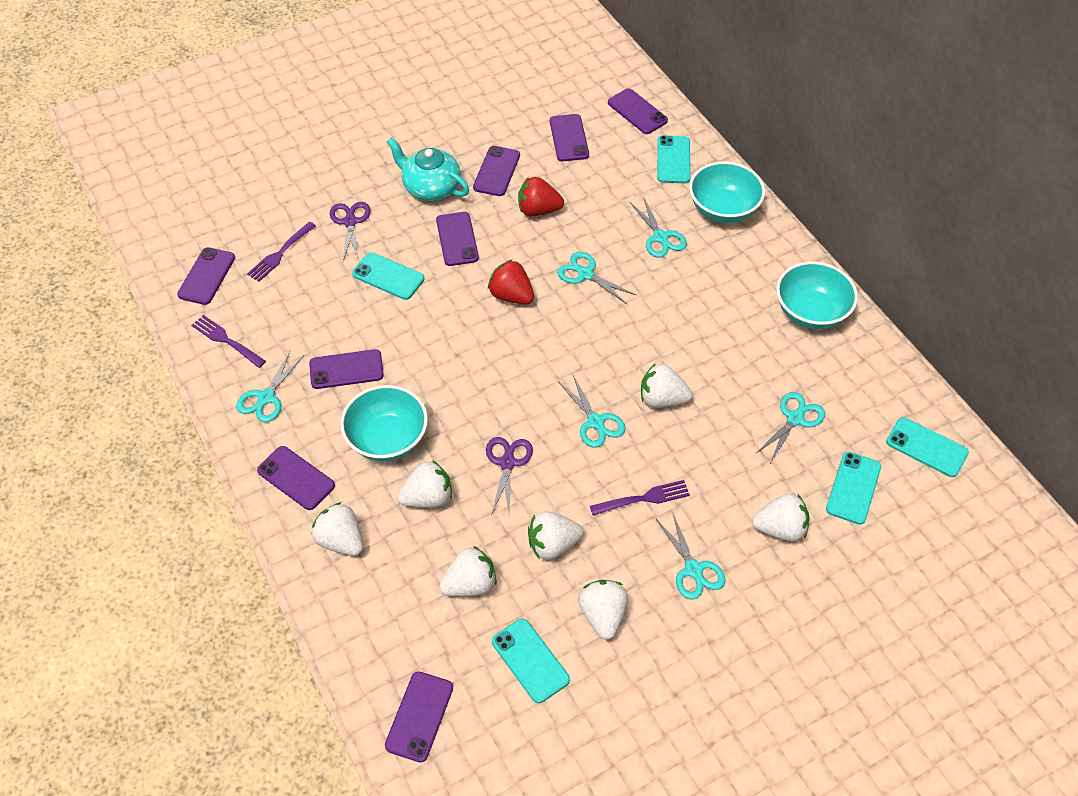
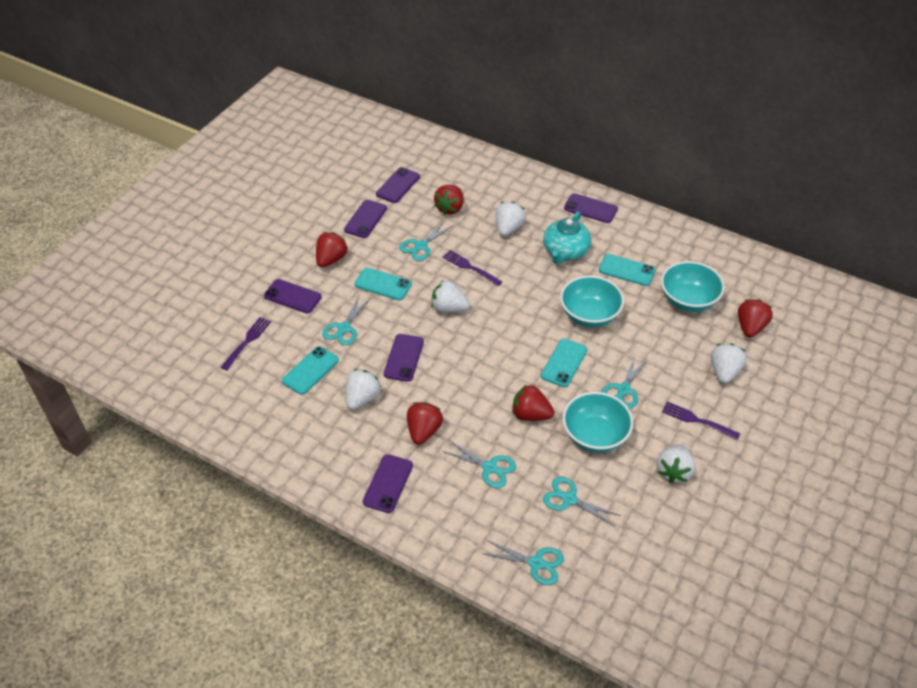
purple phone: 8 -> 6
purple scissors: 2 -> 0
red strawberry: 2 -> 5
turquoise phone: 5 -> 4
white strawberry: 7 -> 5

